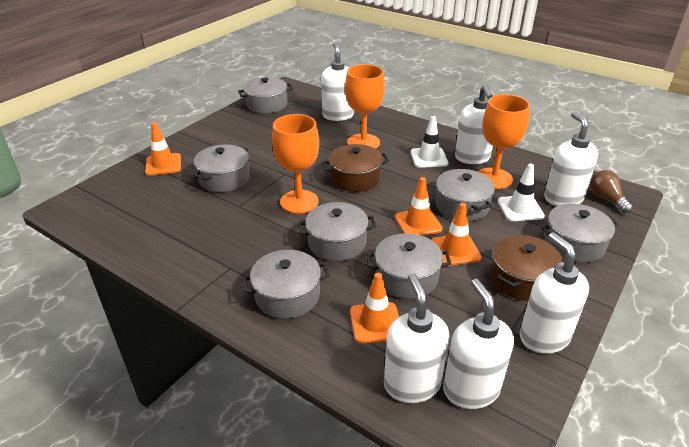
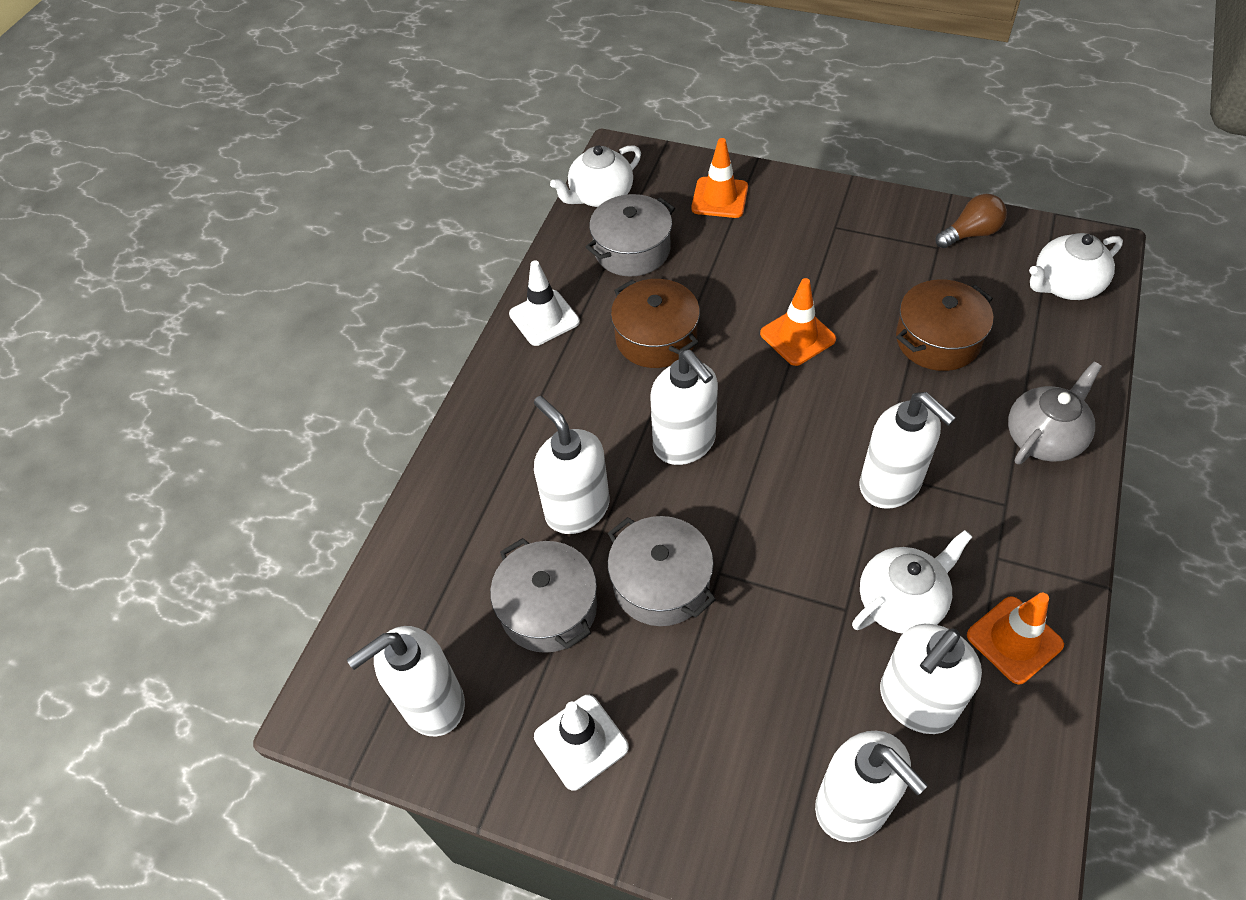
grey pot: 7 -> 3
grey teapot: 0 -> 1
orange goblet: 3 -> 0
orange traffic cone: 4 -> 3
white teapot: 0 -> 3

